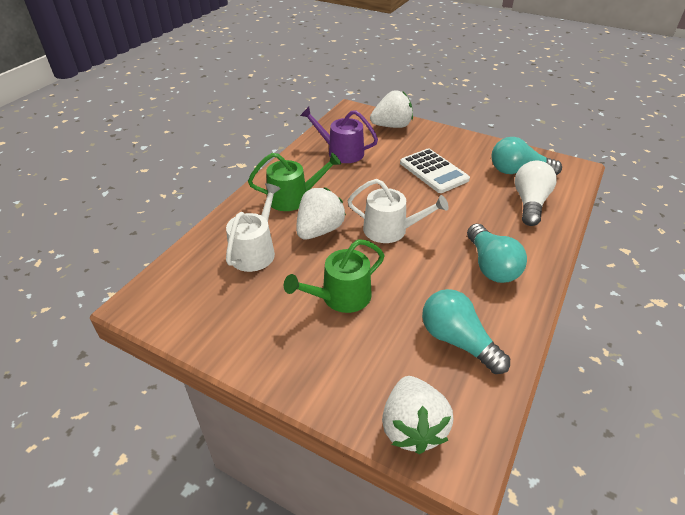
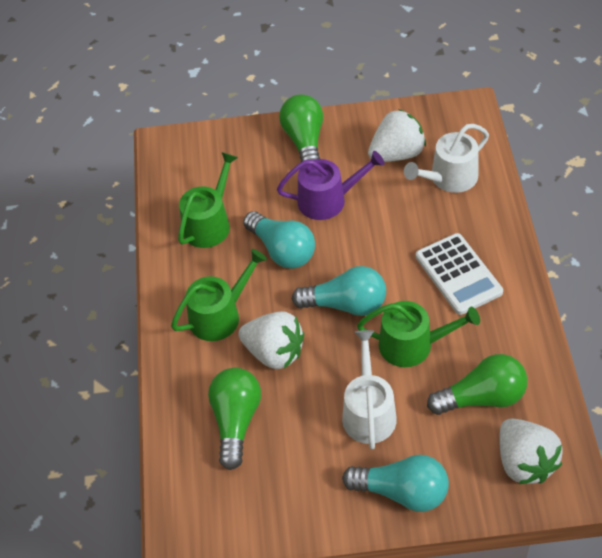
green light bulb: 0 -> 3
green watering can: 2 -> 3
white light bulb: 1 -> 0

